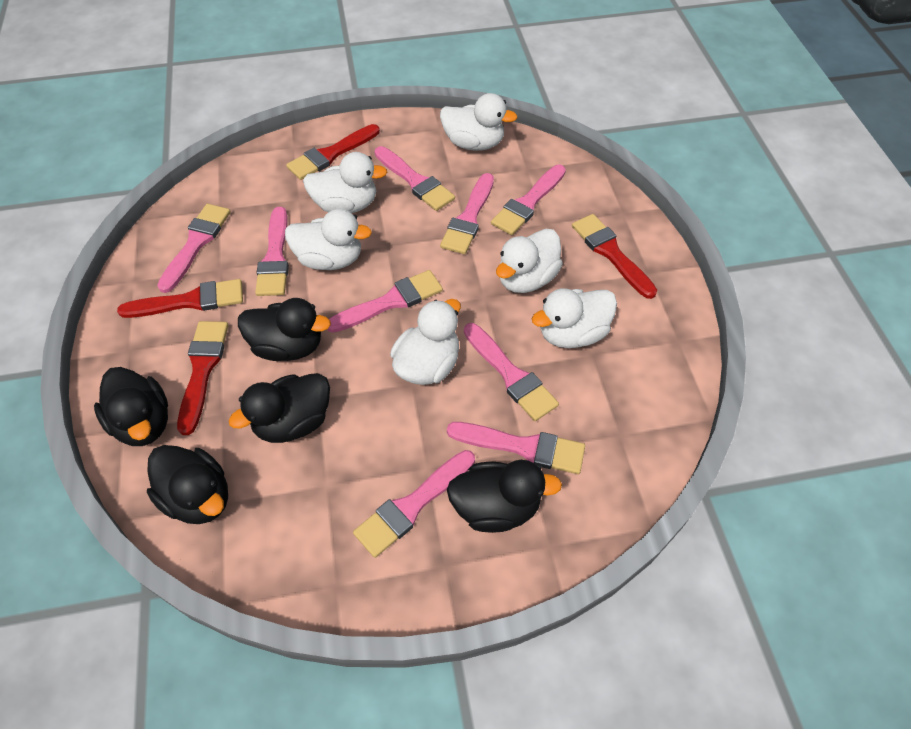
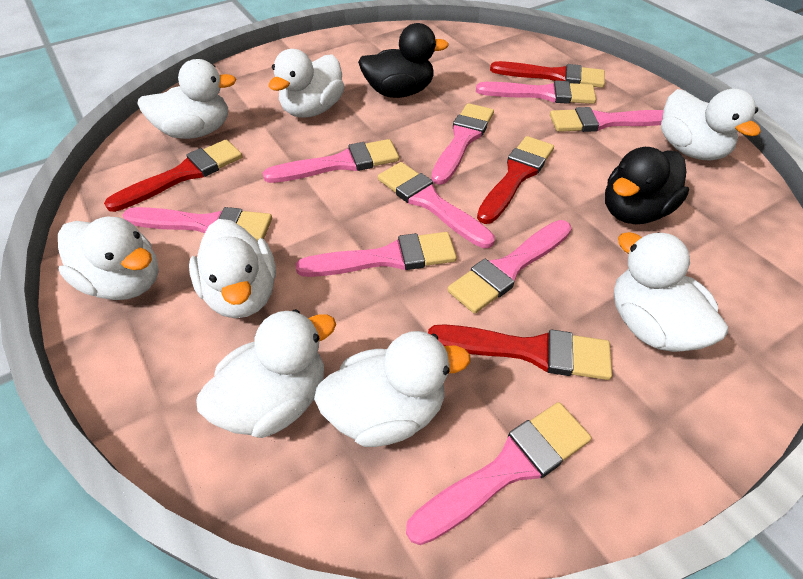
black duck: 5 -> 2
white duck: 6 -> 8

